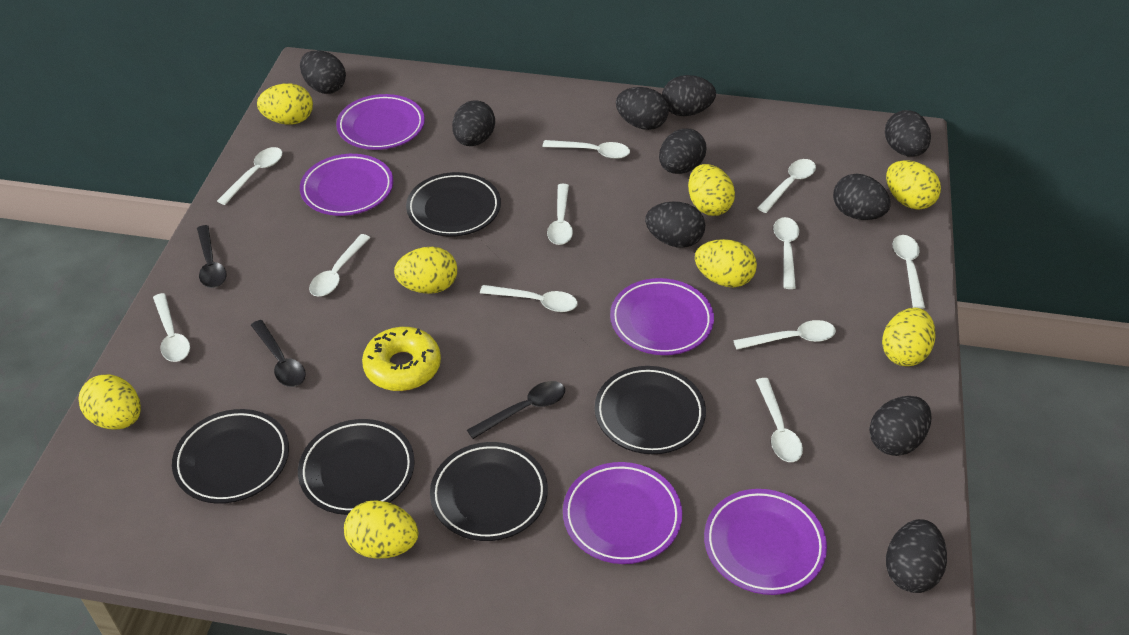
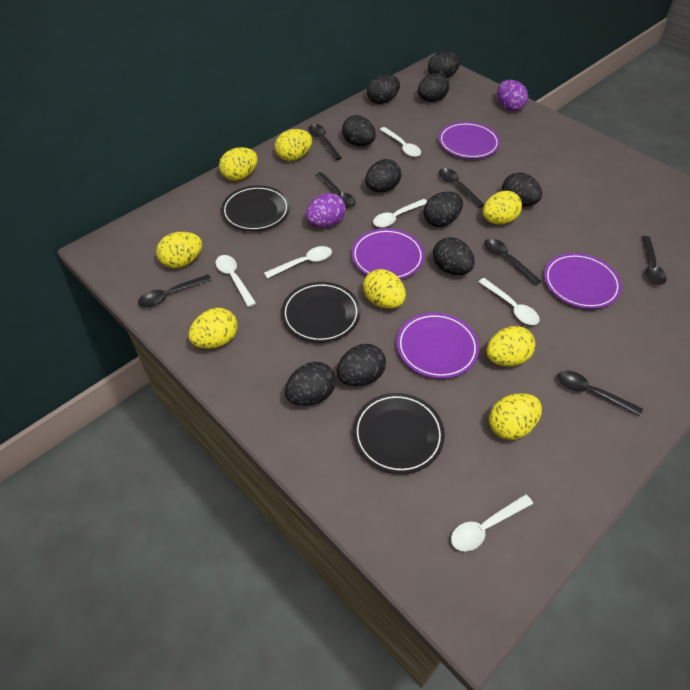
black plate: 5 -> 3
black spoon: 3 -> 7
purple egg: 0 -> 2
purple plate: 5 -> 4
white spoon: 11 -> 6
yellow donut: 1 -> 0

